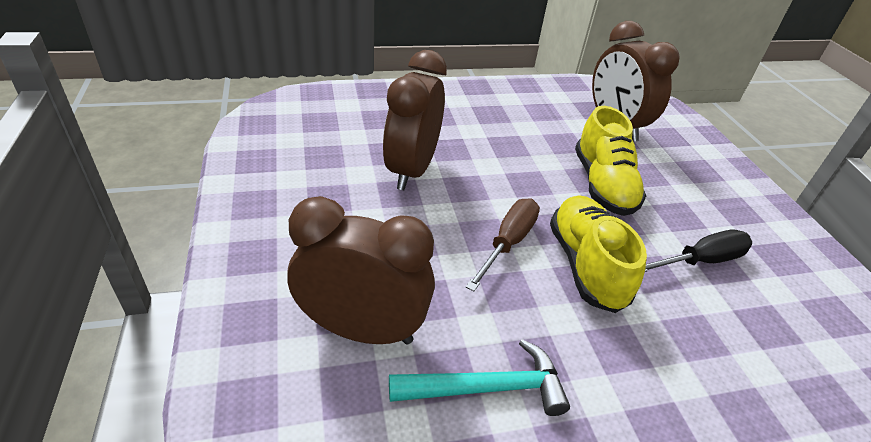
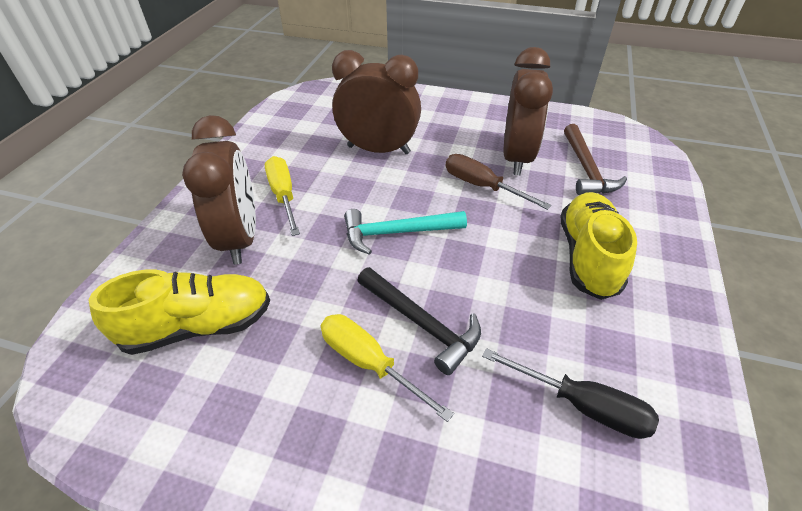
black hammer: 0 -> 1
brown hammer: 0 -> 1
yellow screwdriver: 0 -> 2

